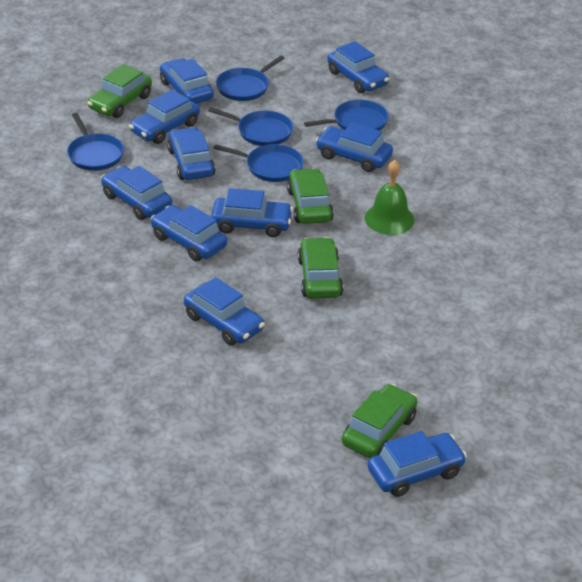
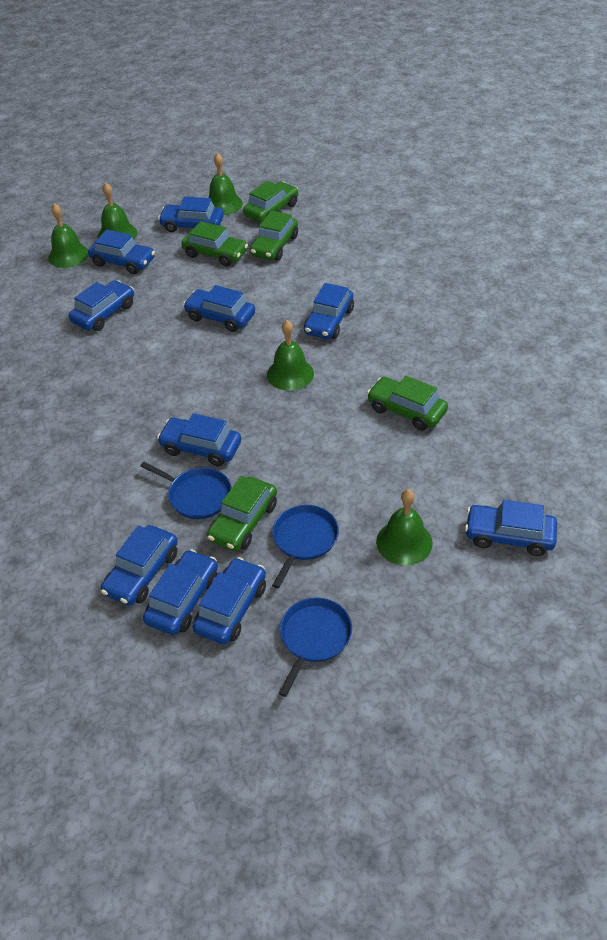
blue pan: 5 -> 3
green bell: 1 -> 5
green car: 4 -> 5

